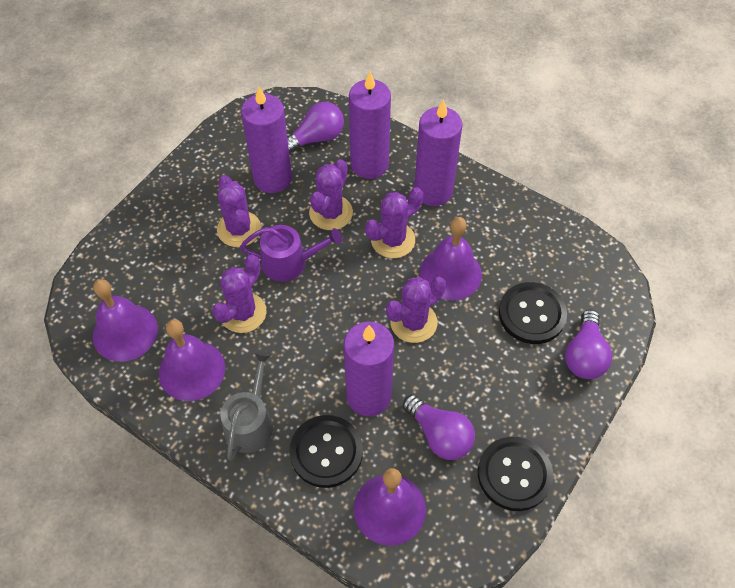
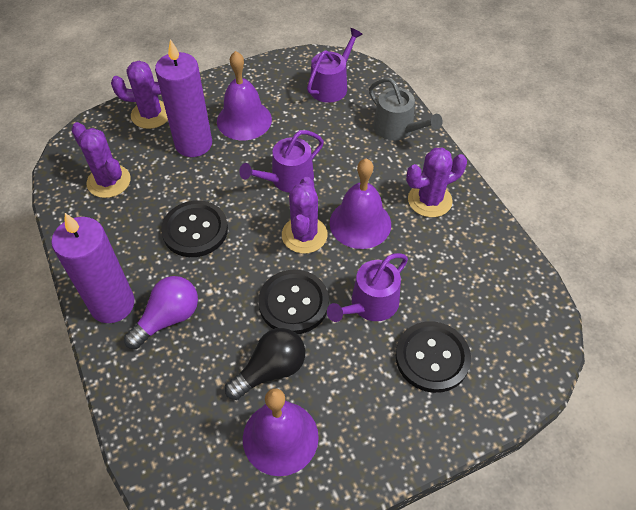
black light bulb: 0 -> 1
purple bell: 4 -> 3
purple cactus: 5 -> 4
purple candle: 4 -> 2
purple light bulb: 3 -> 1
purple watering can: 1 -> 3

